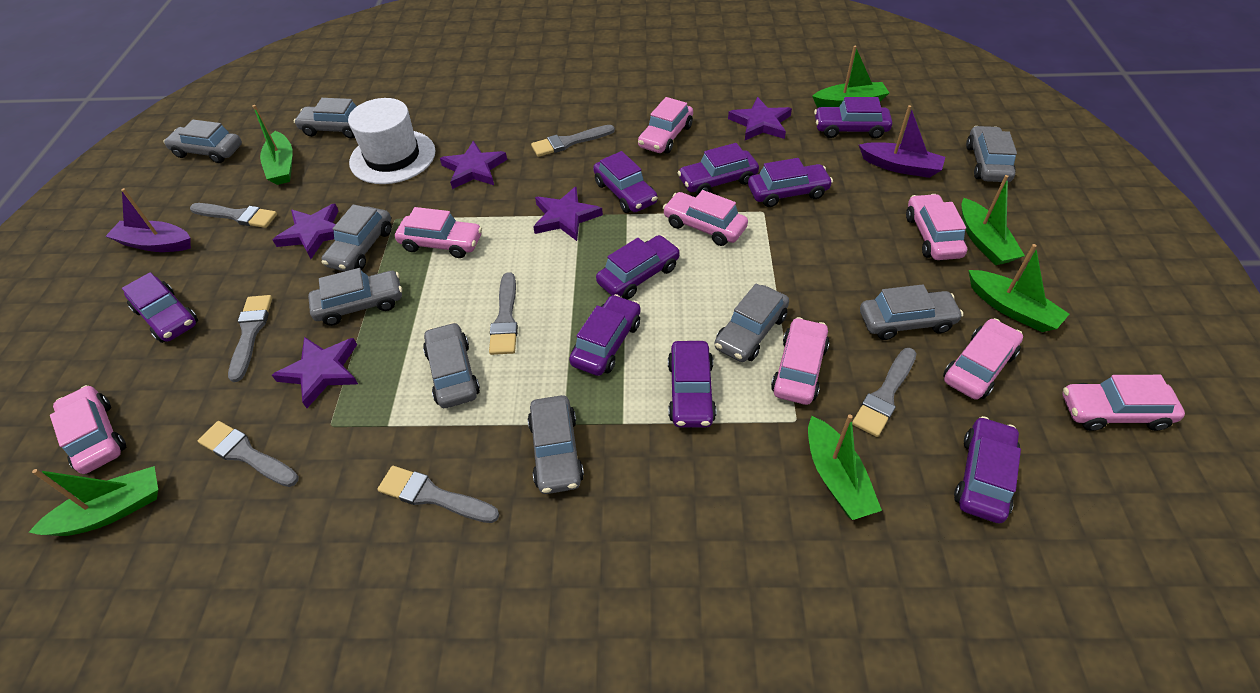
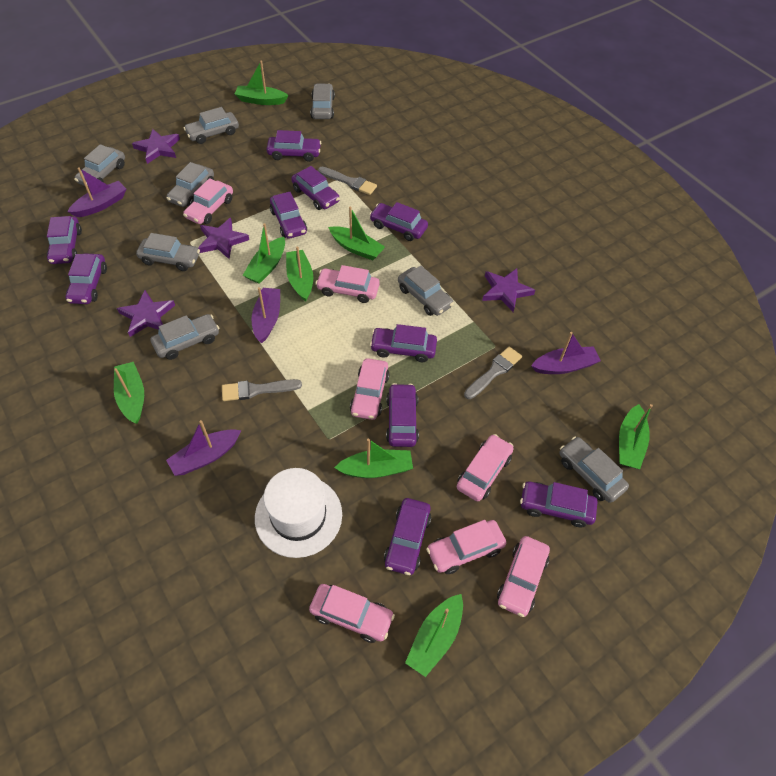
green boat: 6 -> 8
grey brush: 7 -> 3
grey car: 9 -> 8
pink car: 8 -> 7
purple boat: 2 -> 4
purple car: 9 -> 10
purple star: 5 -> 4

